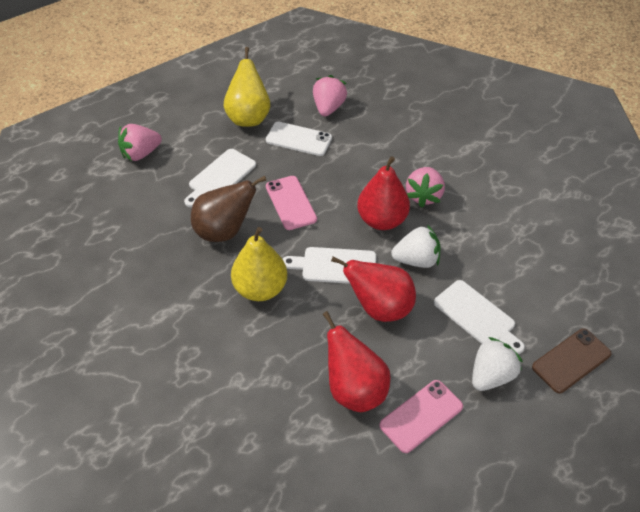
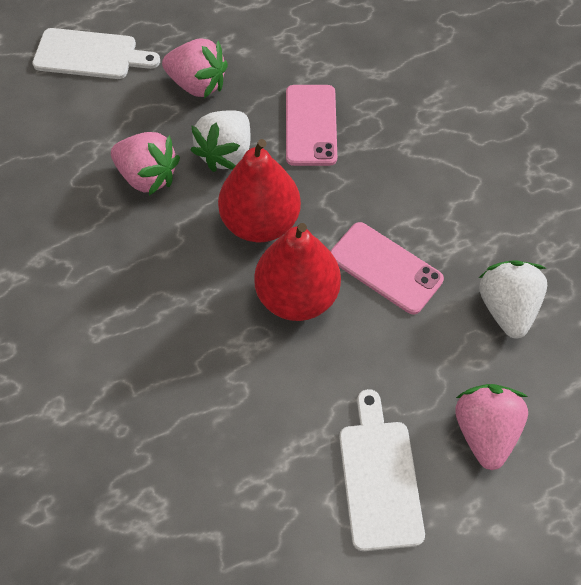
brown pear: 1 -> 0
brown phone: 1 -> 0
red pear: 3 -> 2
white cutting board: 3 -> 2
white phone: 1 -> 0
yellow pear: 2 -> 0

